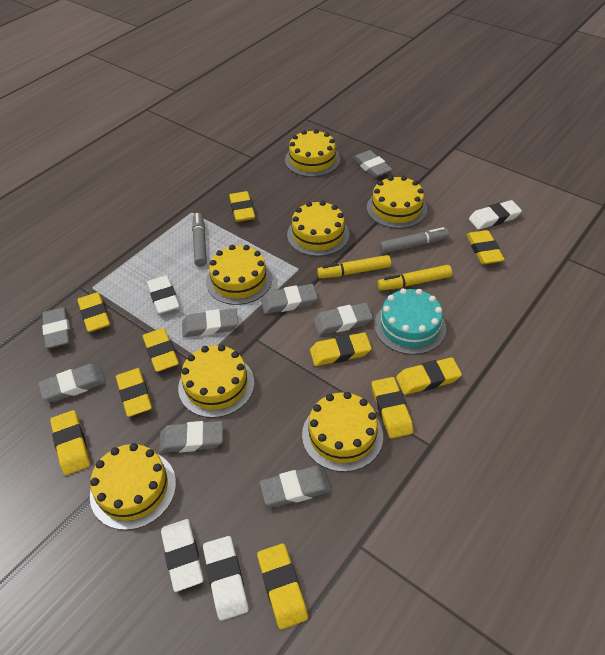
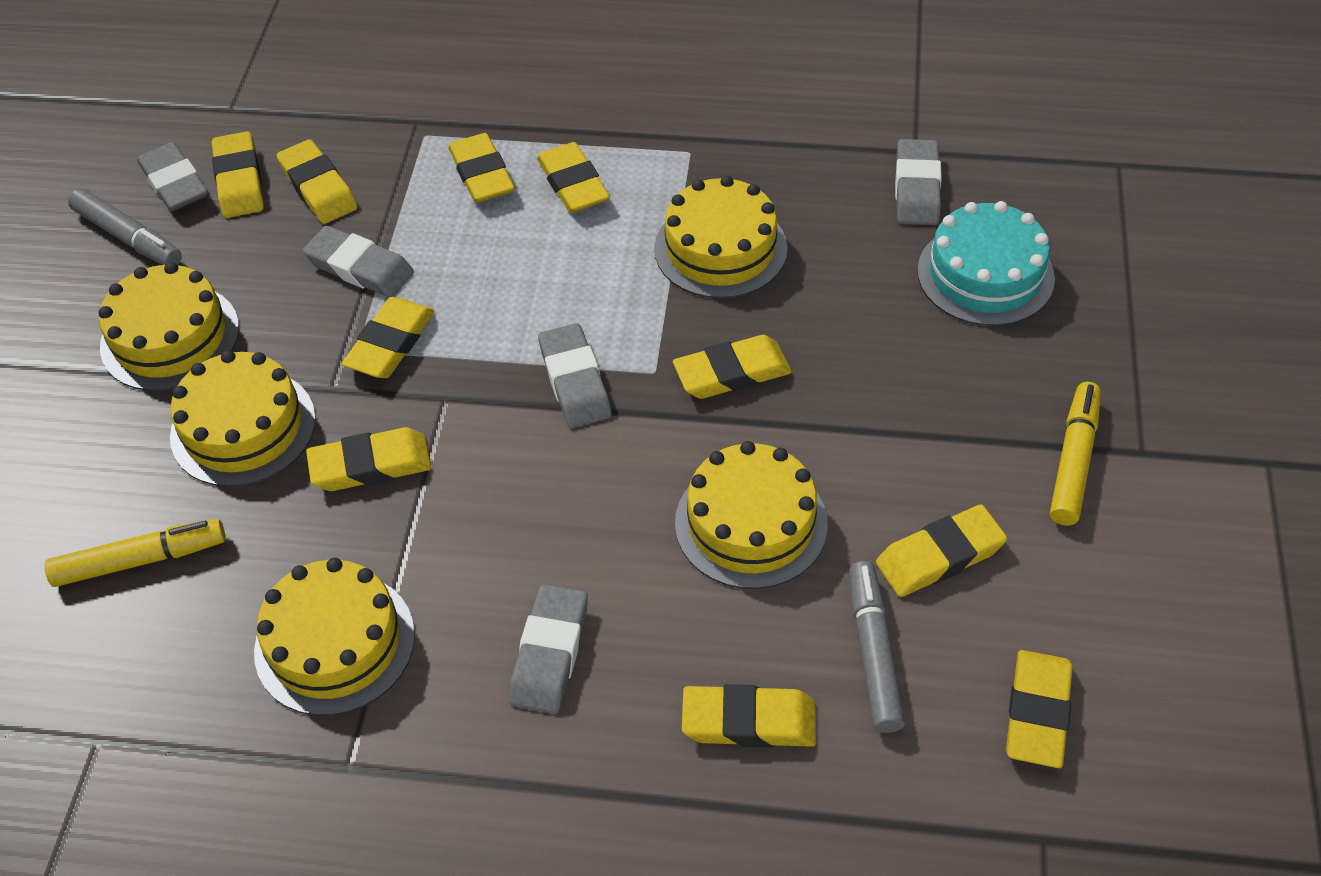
grey eraser: 8 -> 5
white eraser: 4 -> 0
yellow cake: 7 -> 5

